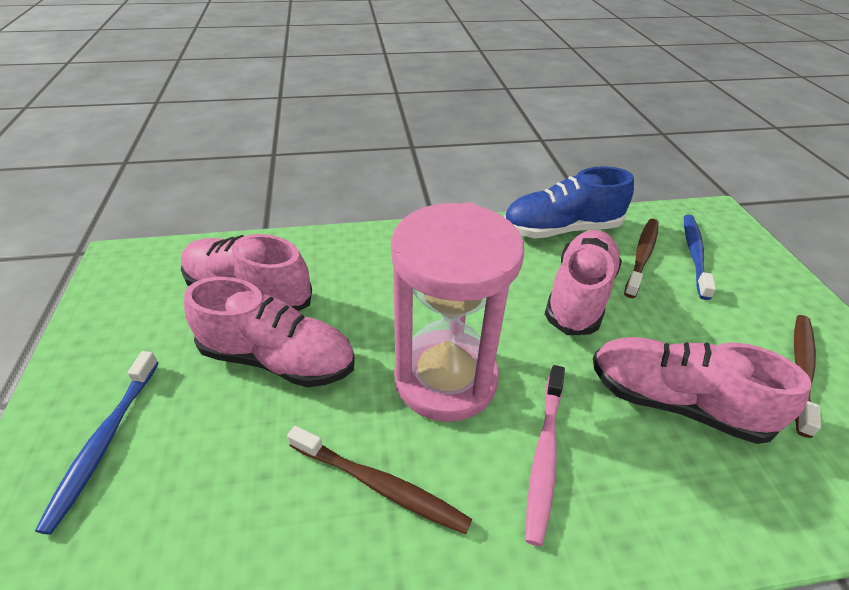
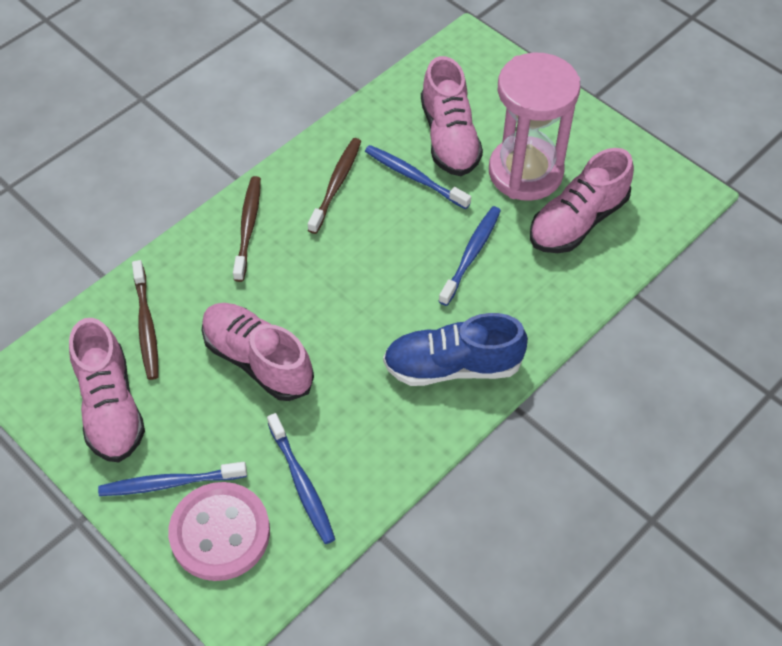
blue toothbrush: 2 -> 4
pink button: 0 -> 1
pink toothbrush: 1 -> 0

